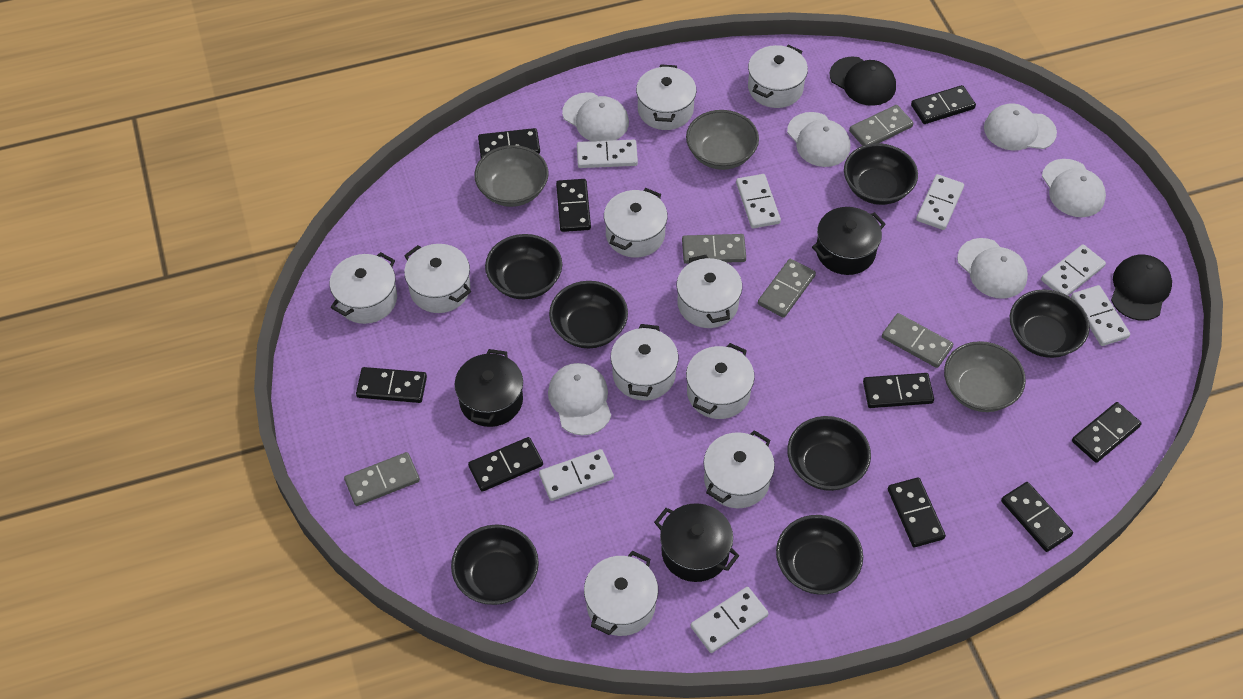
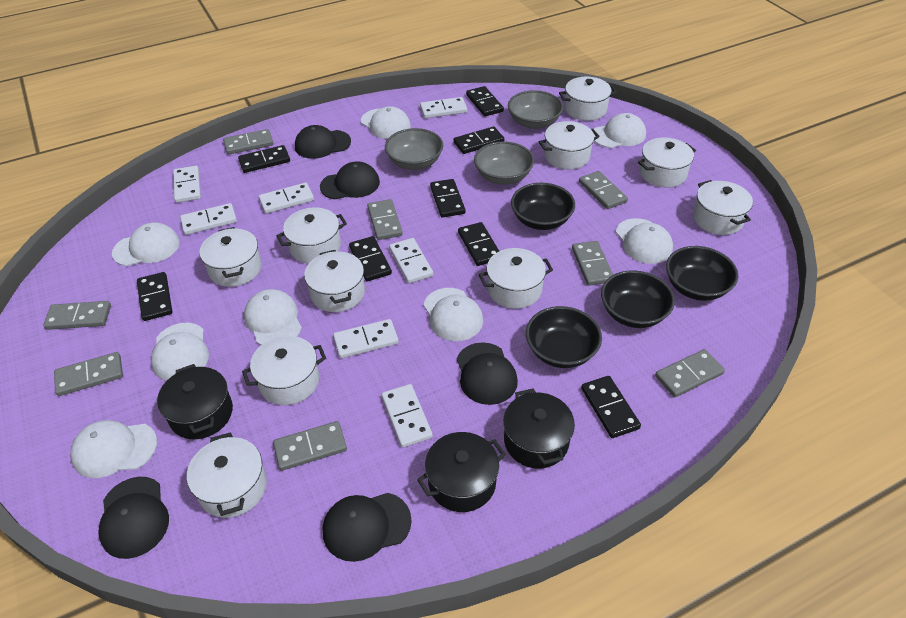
black bowl: 7 -> 4
black cap: 2 -> 5
black domino: 9 -> 8
grey domino: 5 -> 8
white cap: 6 -> 8

